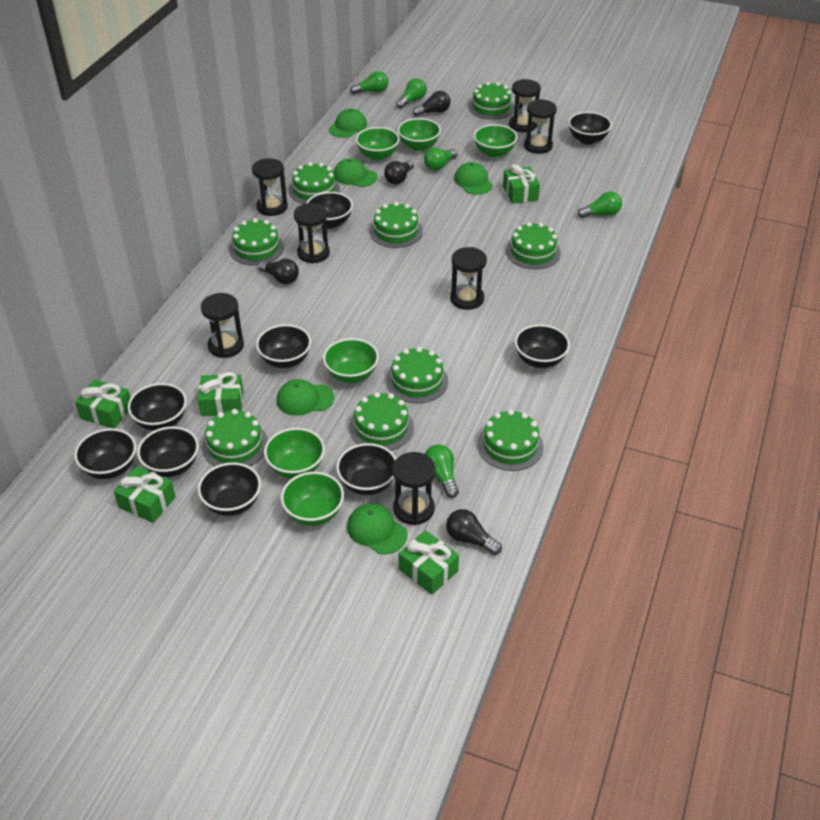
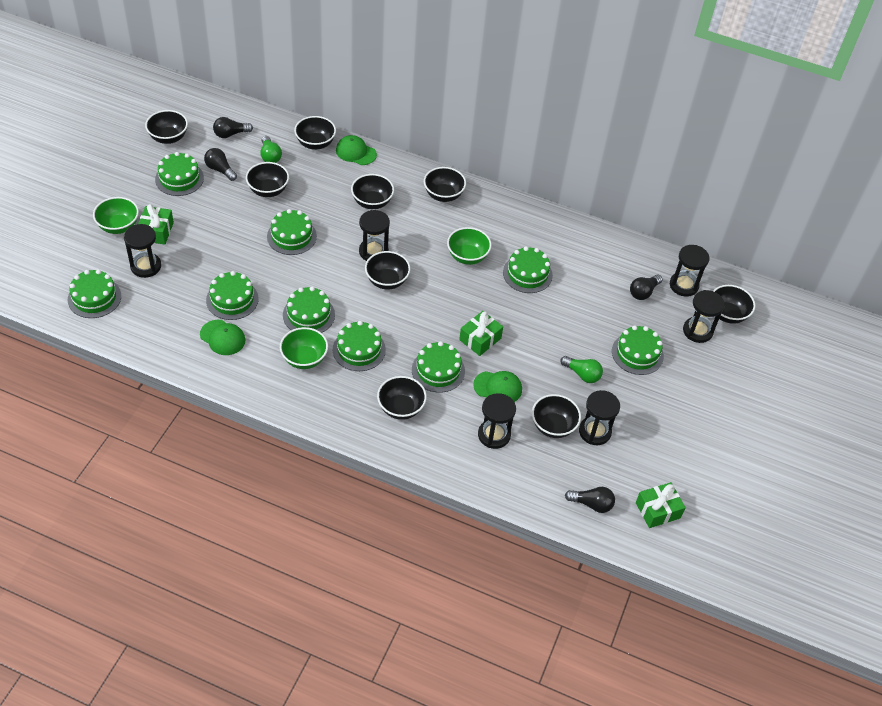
black hourglass: 7 -> 6
green bowl: 6 -> 3
green cap: 5 -> 3
green gift: 5 -> 3
green light bulb: 5 -> 2

